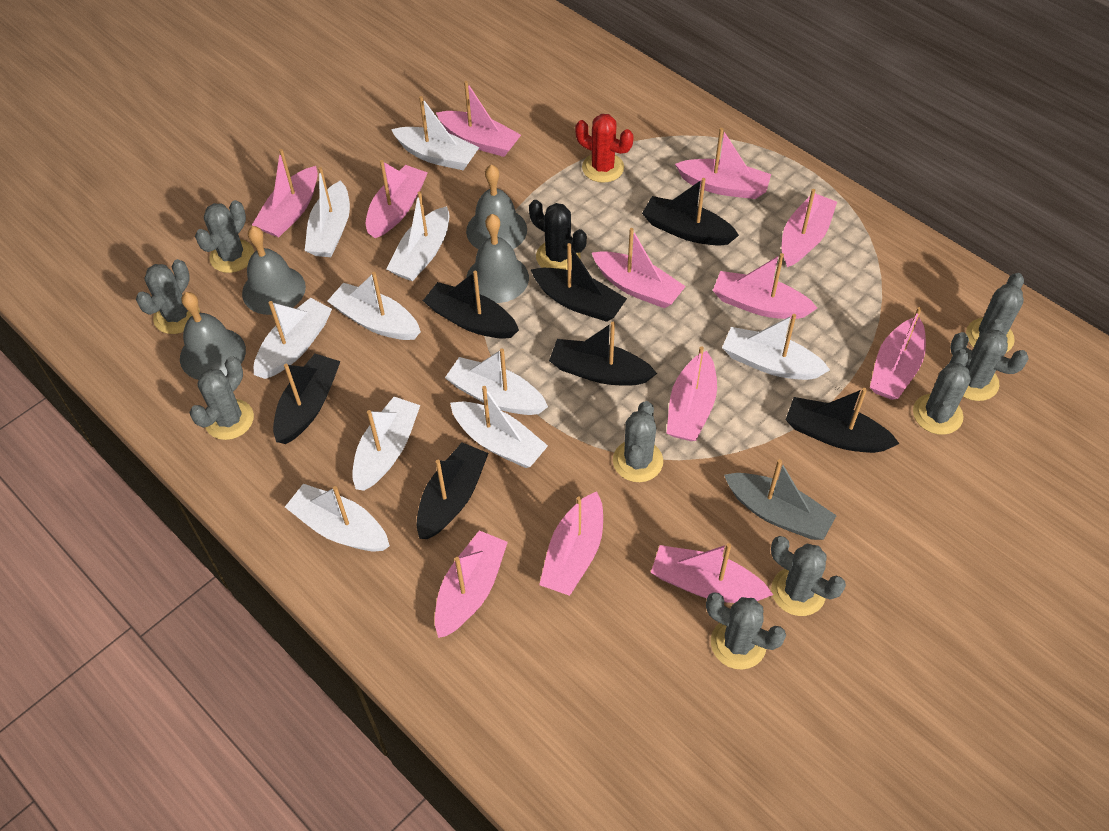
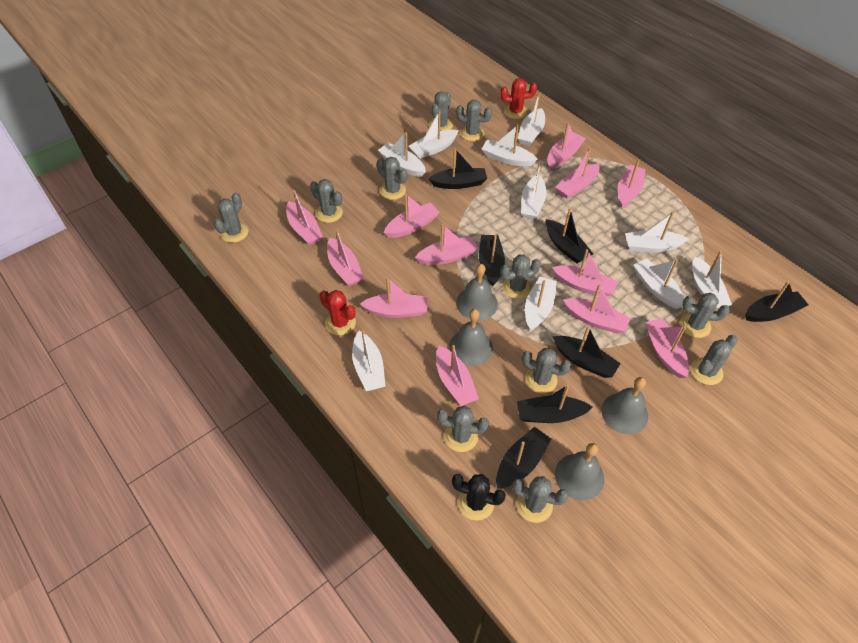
grey boat: 1 -> 0
grey cactus: 9 -> 11
red cactus: 1 -> 2

